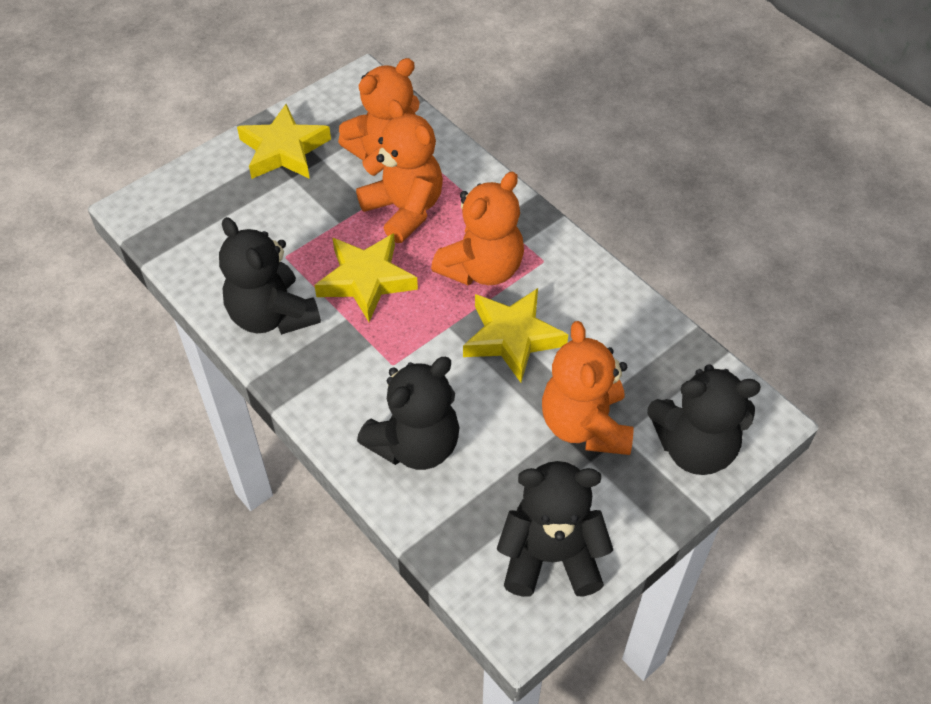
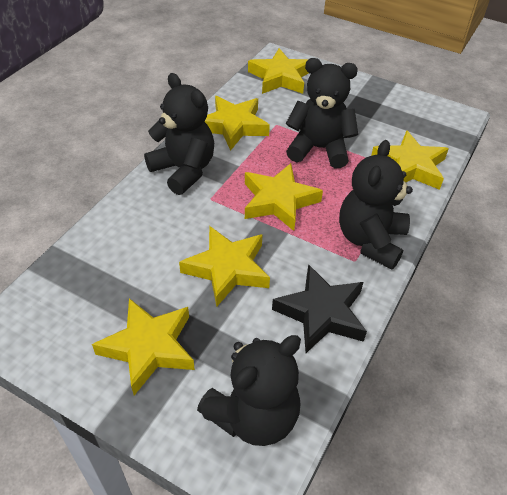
black star: 0 -> 1
orange teddy bear: 4 -> 0
yellow star: 3 -> 6

